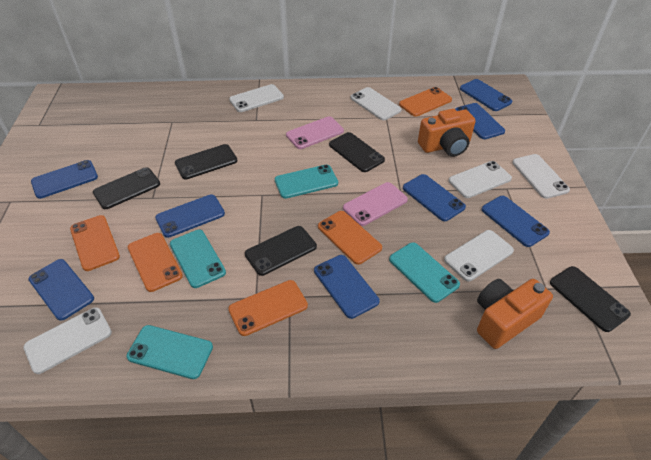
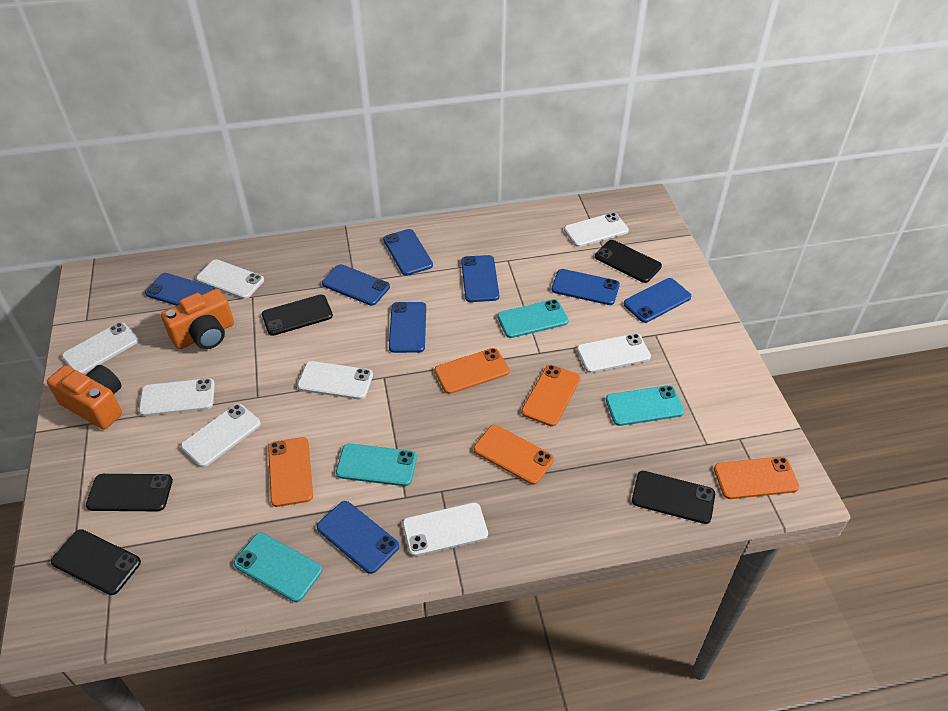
pink phone: 2 -> 0
white phone: 6 -> 8

